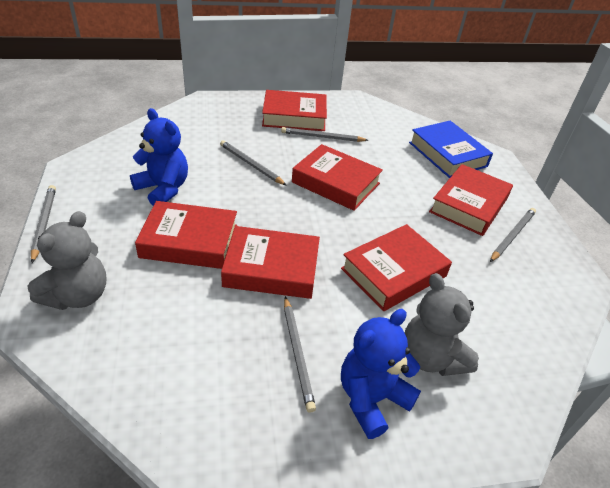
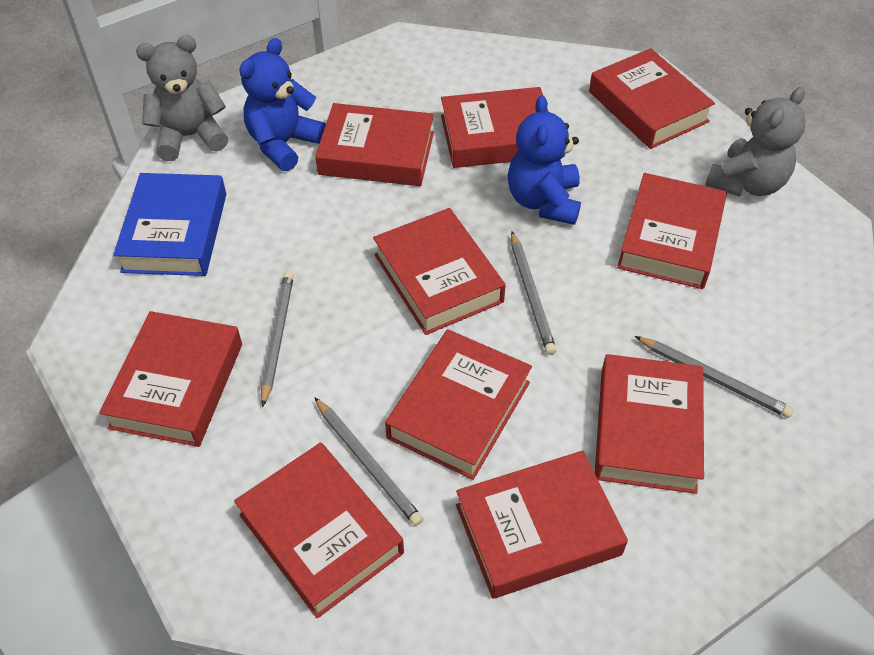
grey pencil: 5 -> 4
red book: 6 -> 10

